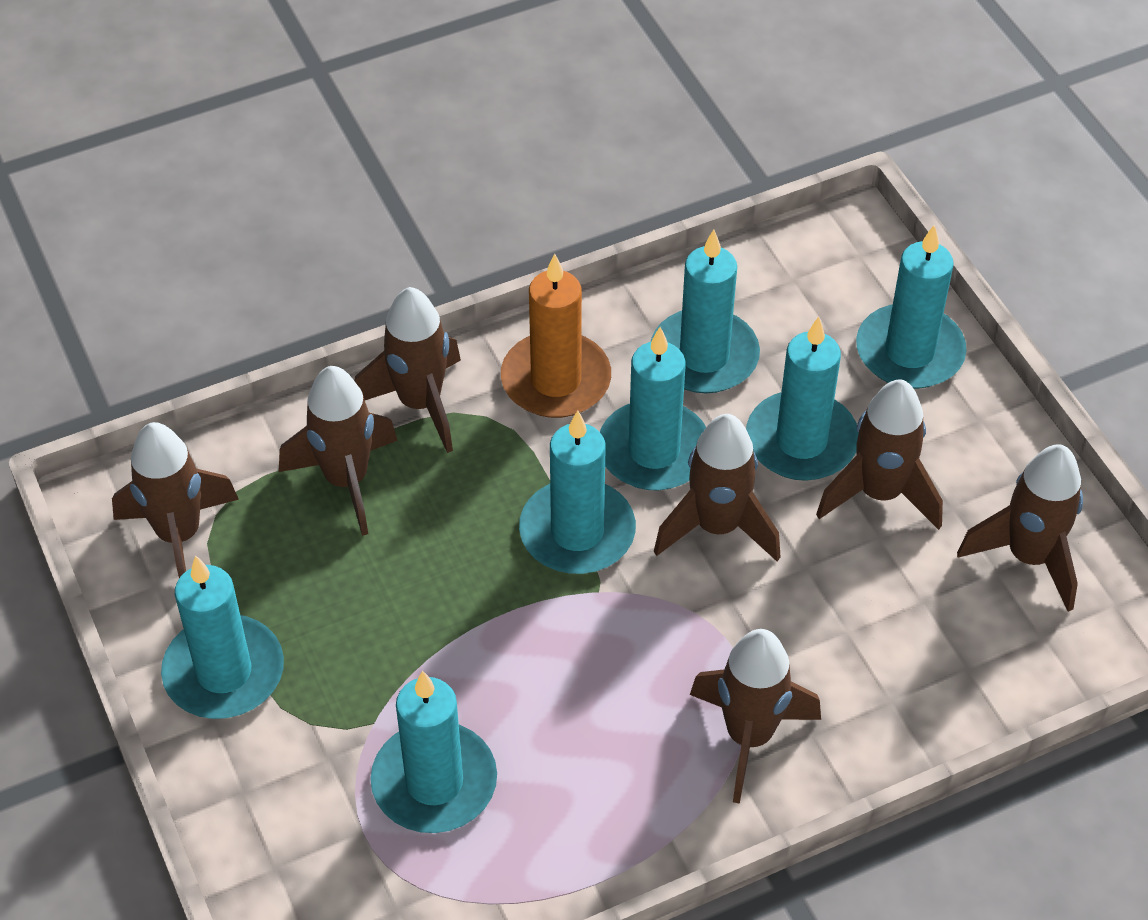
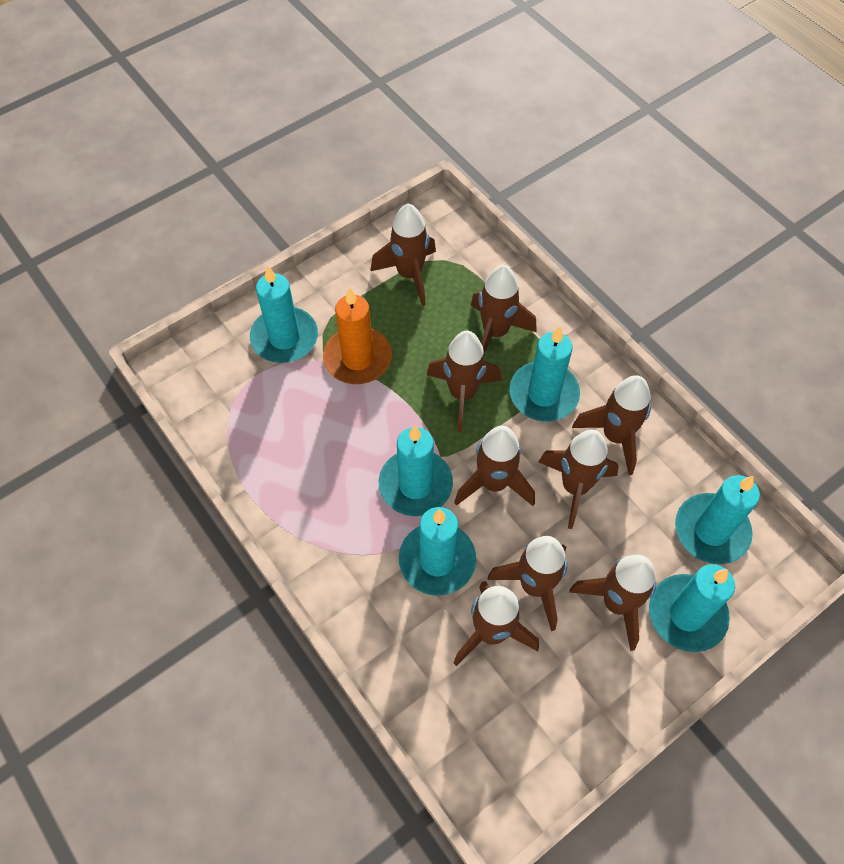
brown rocket: 7 -> 9
turquoise candle: 7 -> 6

